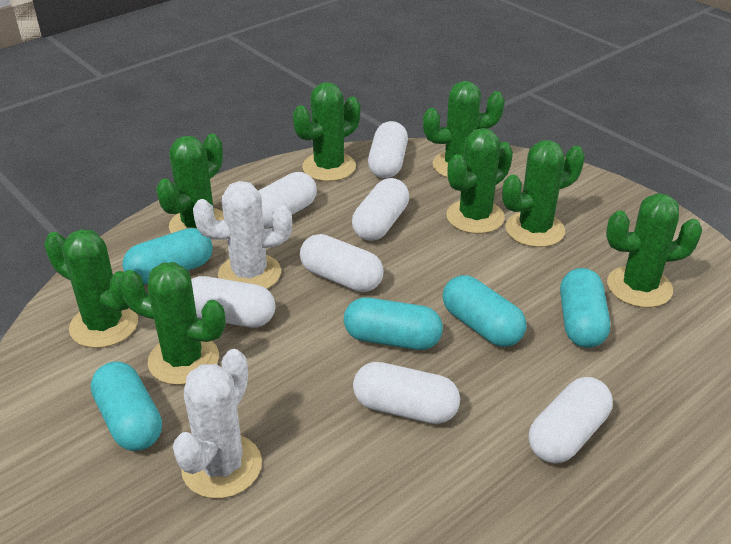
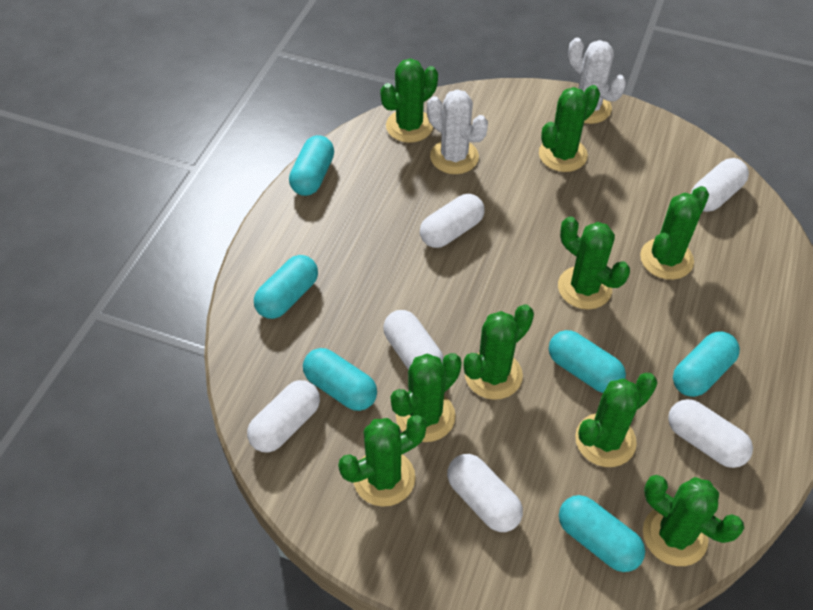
green cactus: 8 -> 9
turquoise capsule: 5 -> 6
white capsule: 7 -> 6

